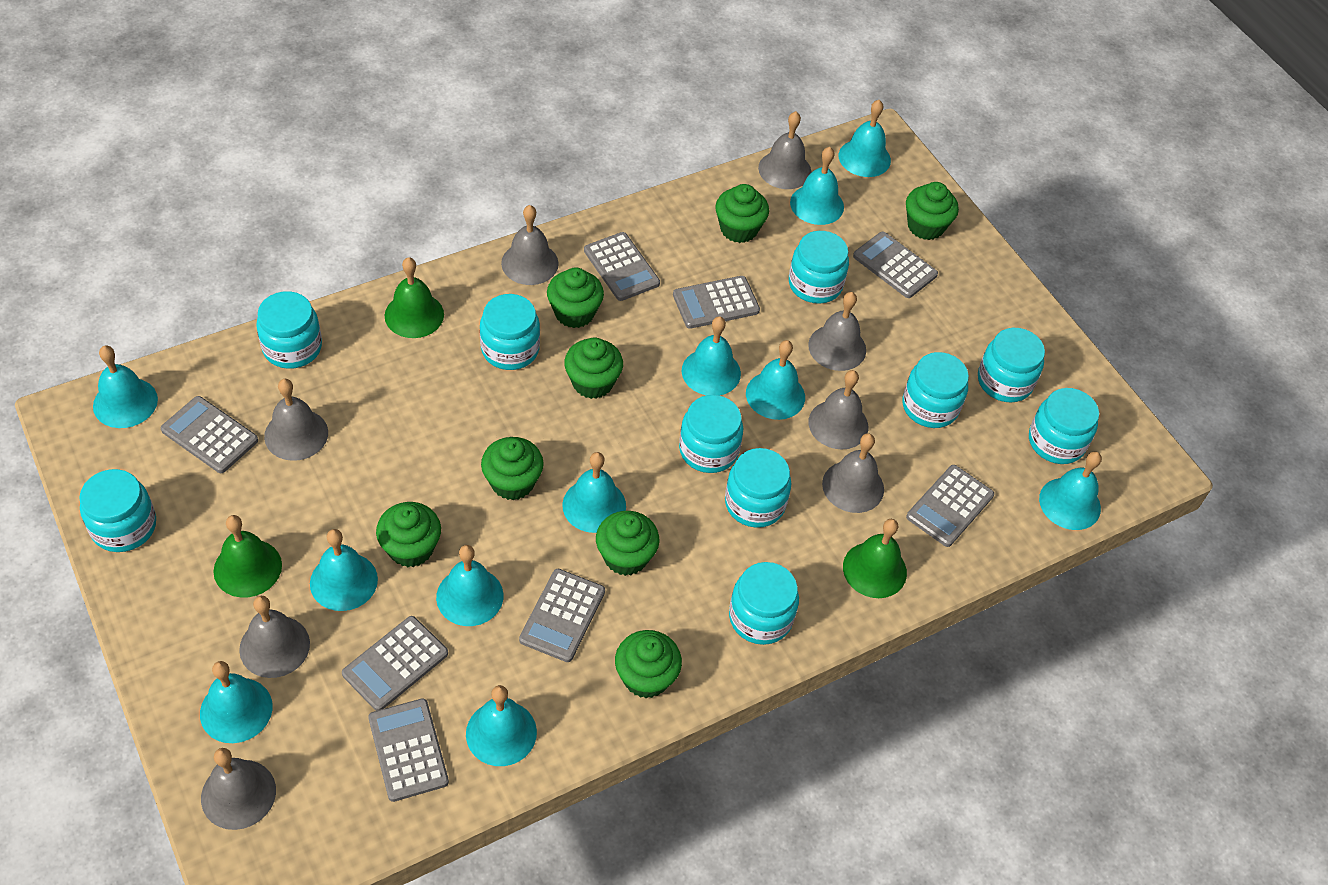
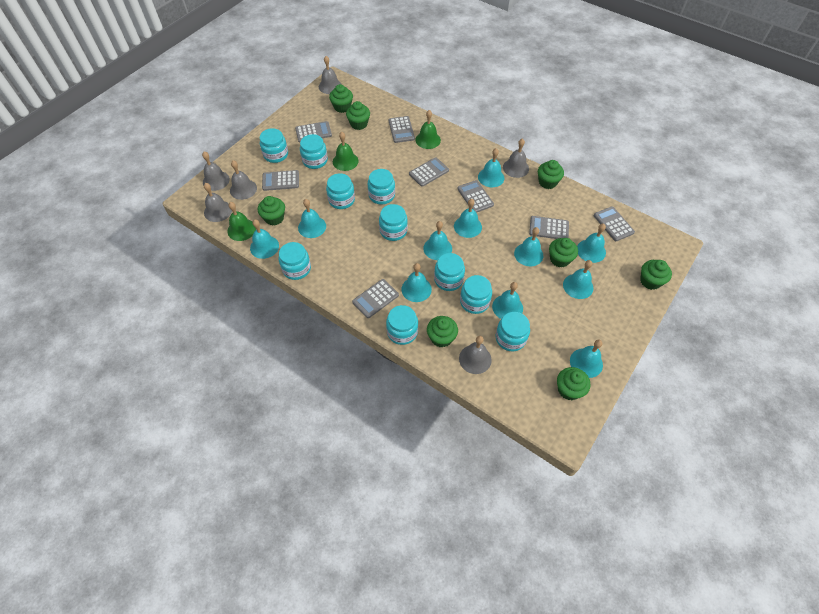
grey bell: 8 -> 6

